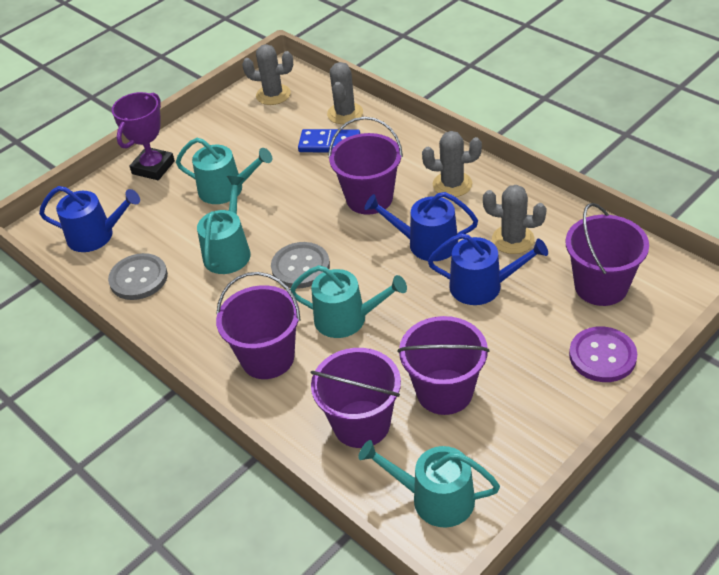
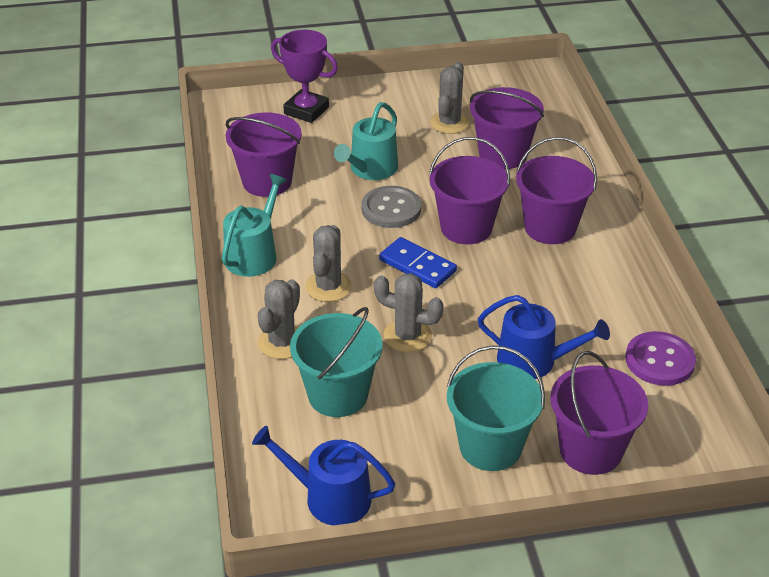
blue watering can: 3 -> 2
grey button: 2 -> 1
turquoise bucket: 0 -> 2
turquoise watering can: 4 -> 2

